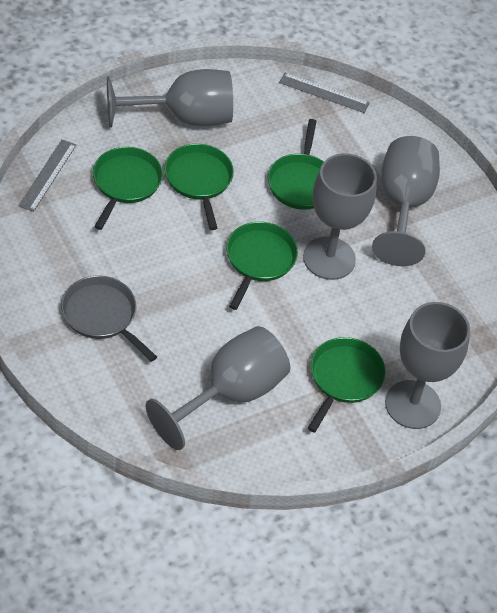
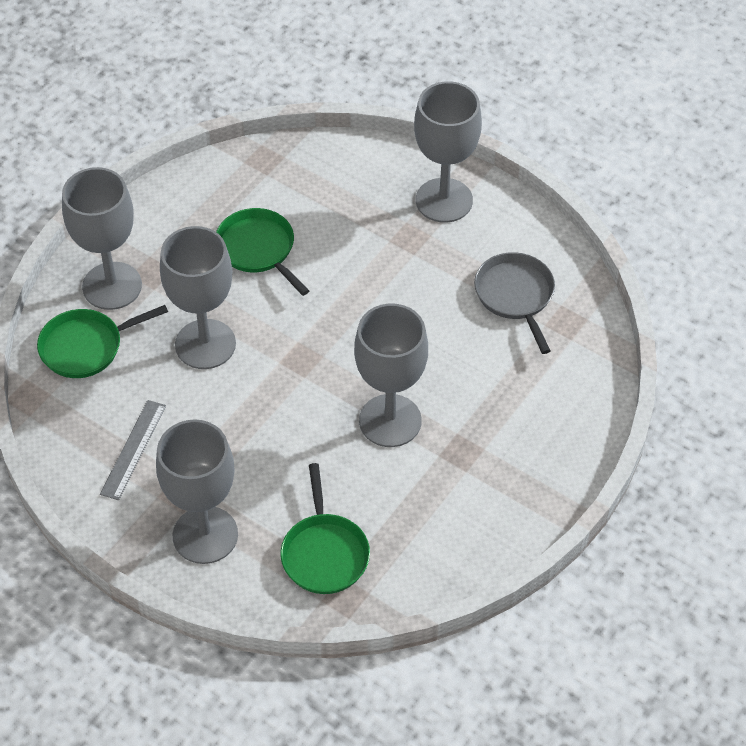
green pan: 5 -> 3
grey ruler: 2 -> 1

